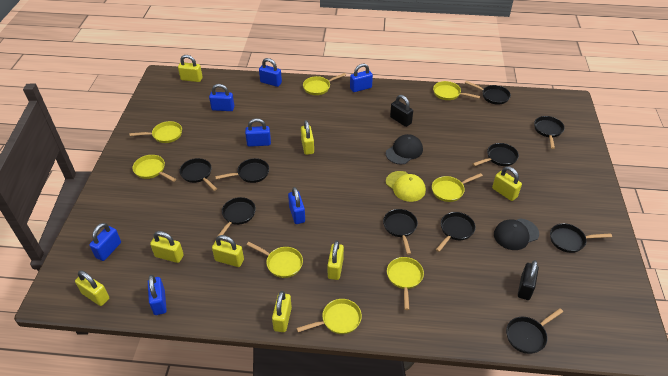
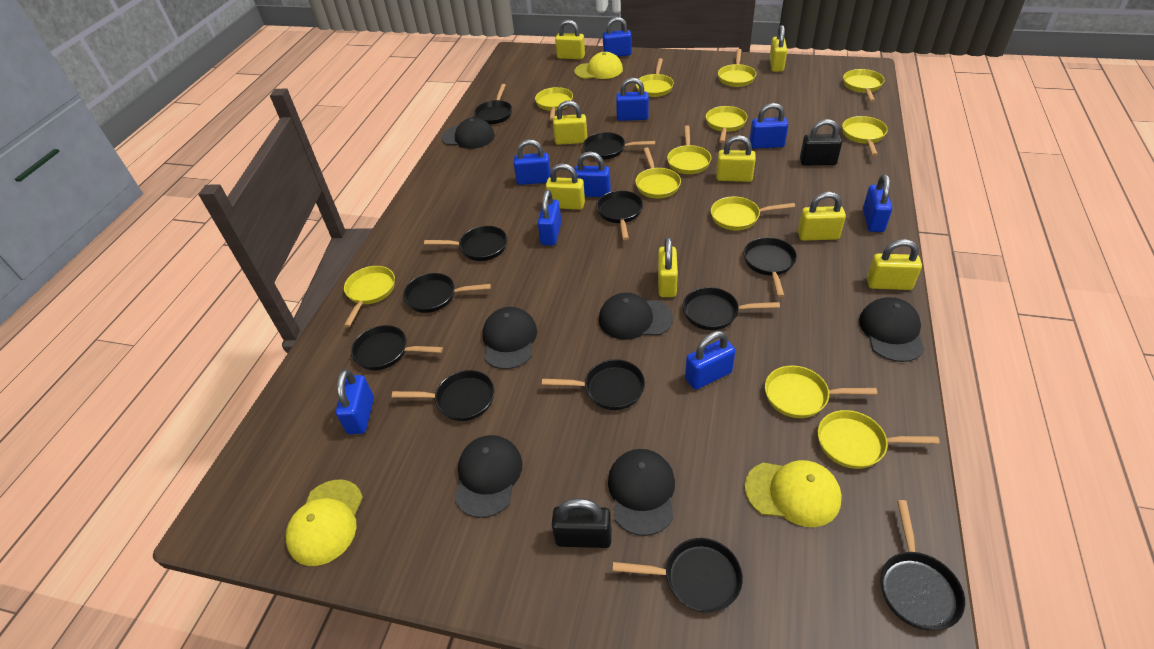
black cap: 2 -> 6
black pan: 10 -> 12
blue padlock: 7 -> 9
yellow cap: 1 -> 3
yellow pan: 8 -> 12

